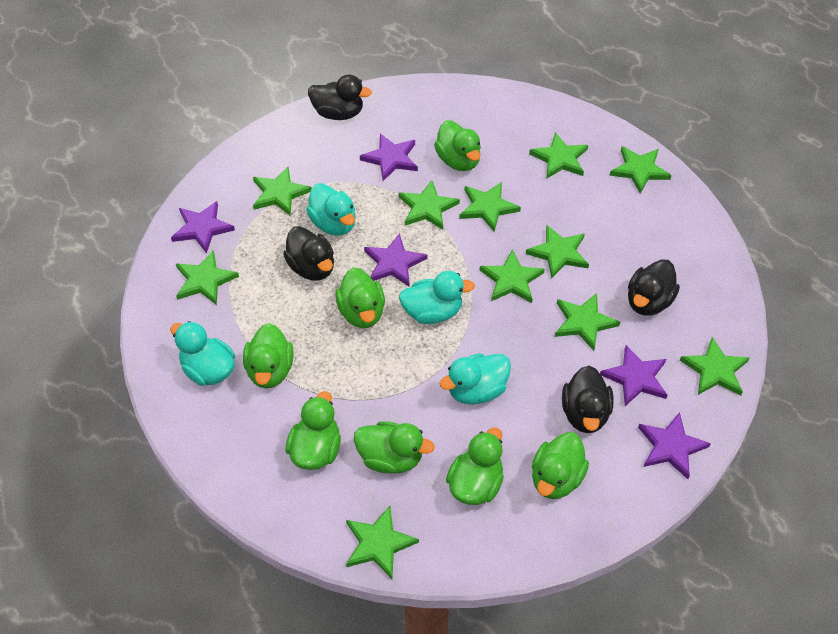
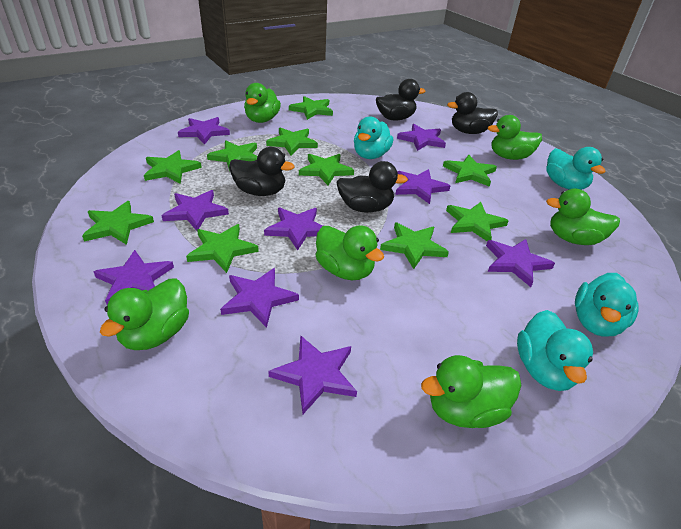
green duck: 7 -> 6
green star: 11 -> 10
purple star: 5 -> 9

